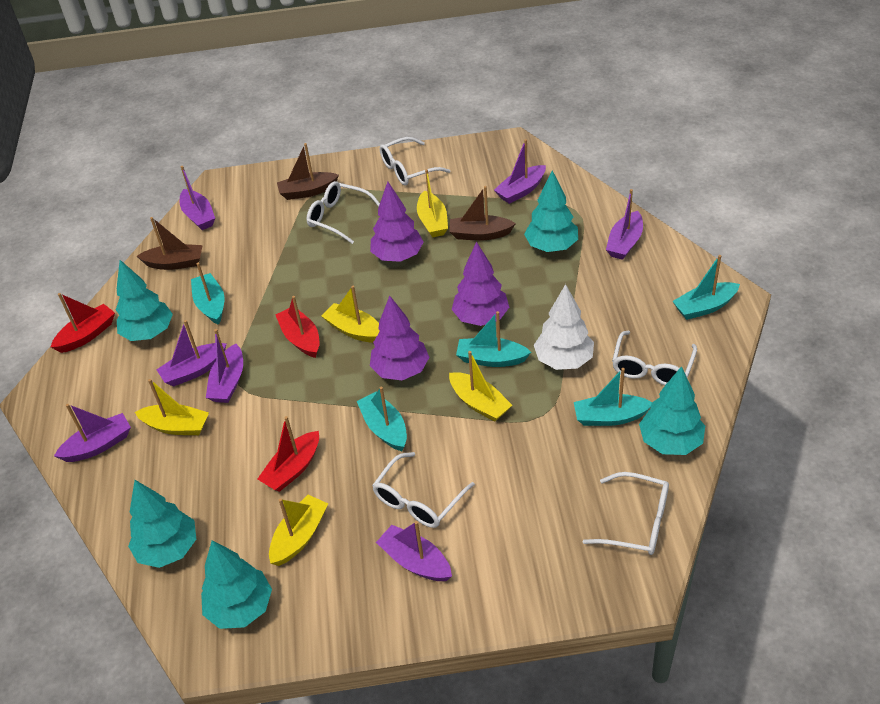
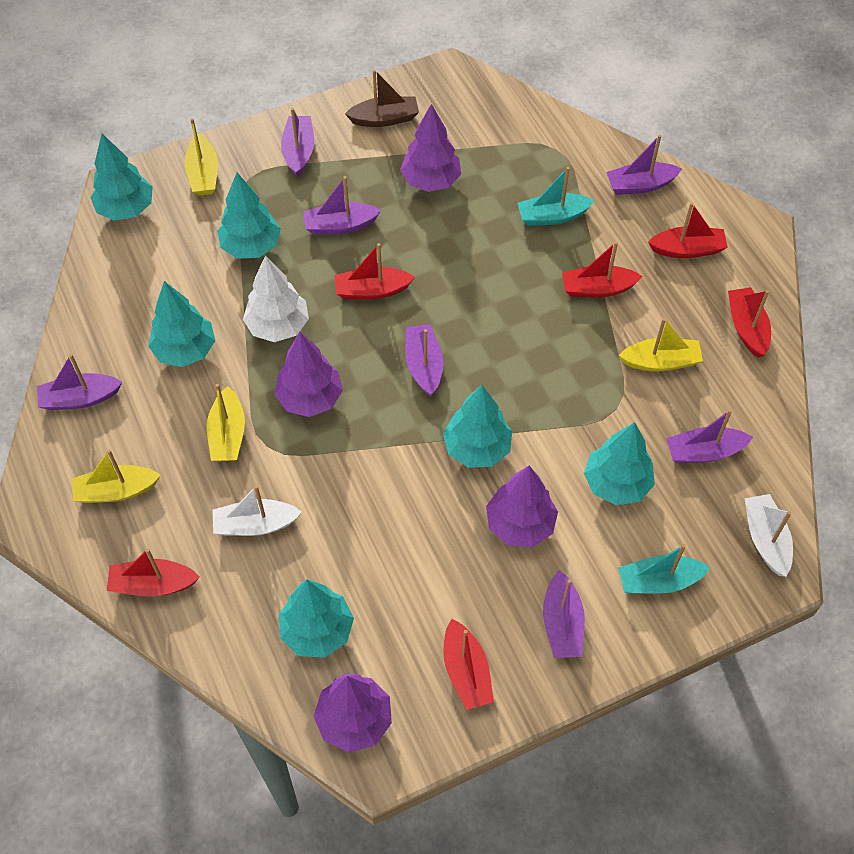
brown boat: 3 -> 1
purple tree: 3 -> 4
red boat: 3 -> 6
turquoise boat: 5 -> 2
turquoise tree: 5 -> 6
white boat: 0 -> 2
white glasses: 5 -> 0
yellow boat: 5 -> 4

